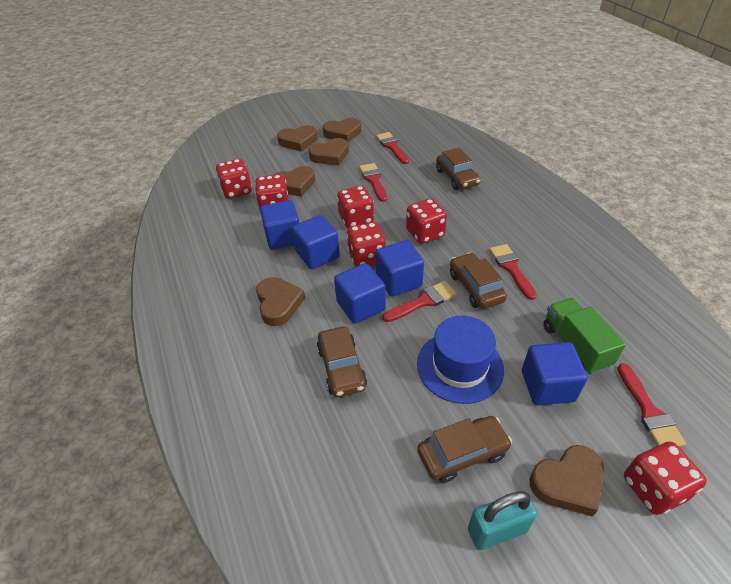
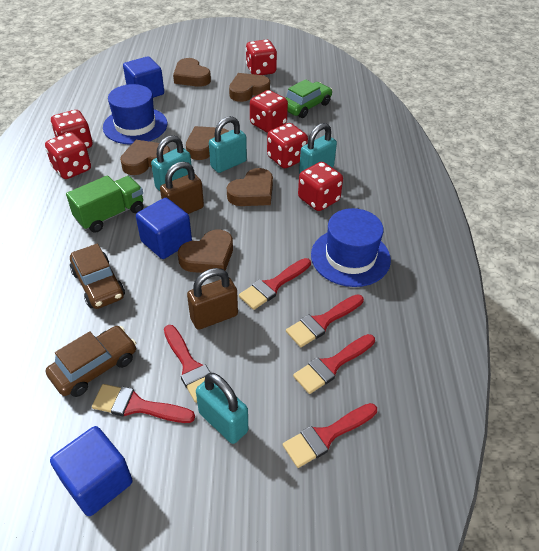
blue cube: 5 -> 3
blue hat: 1 -> 2
brown car: 4 -> 2
brown padlock: 0 -> 2
green car: 0 -> 1
red brush: 5 -> 6
turquoise padlock: 1 -> 4

